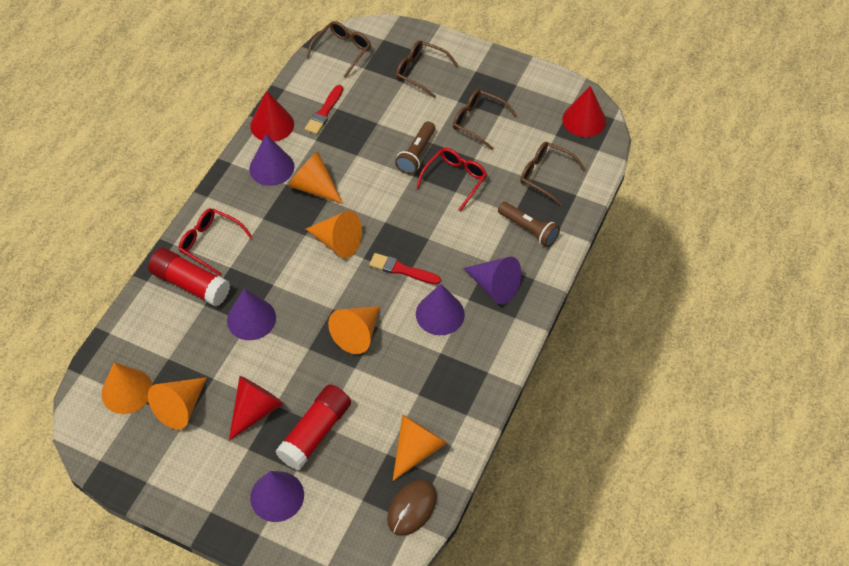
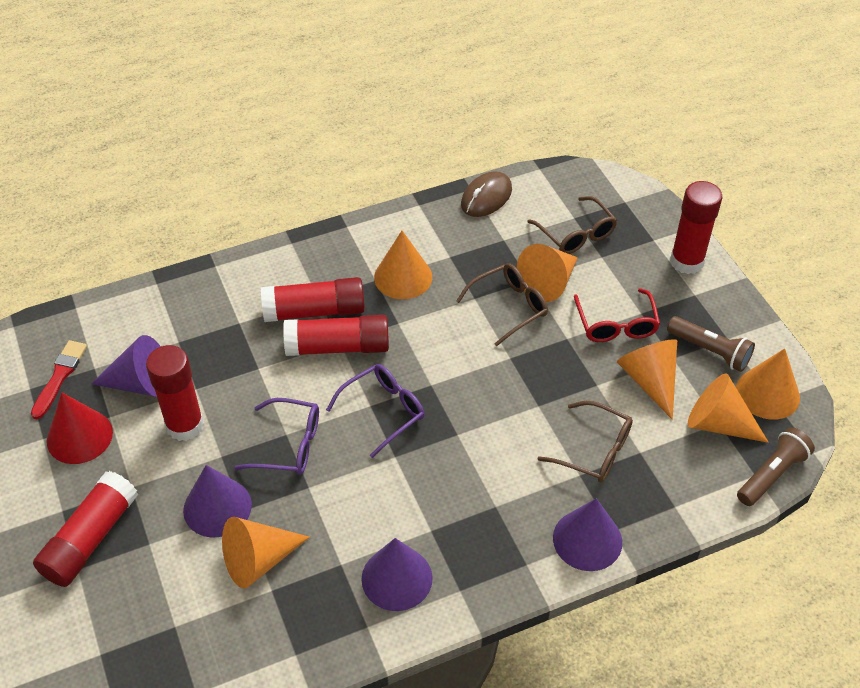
brown glasses: 4 -> 3
purple cone: 5 -> 4
purple glasses: 0 -> 2
red brush: 2 -> 1
red cone: 3 -> 1
red glasses: 2 -> 1
red glue stick: 2 -> 5

